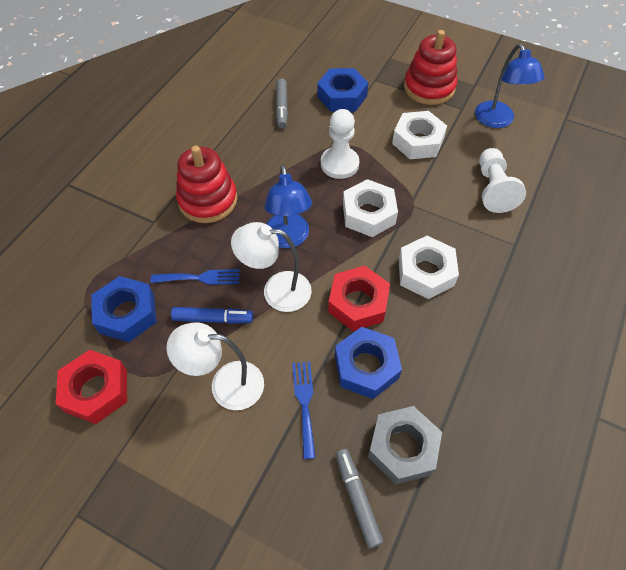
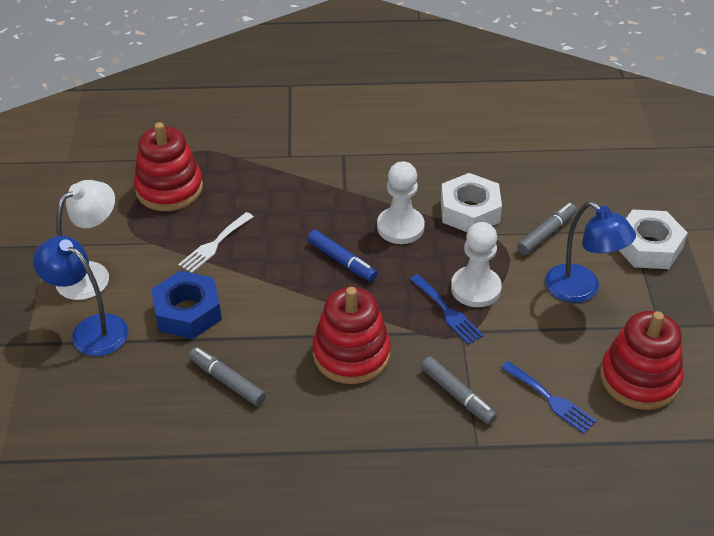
blue nut: 3 -> 1
grey marker: 2 -> 3
grey nut: 1 -> 0
red nut: 2 -> 0
red stacking toy: 2 -> 3
white fork: 0 -> 1
white lamp: 2 -> 1
white nut: 3 -> 2

